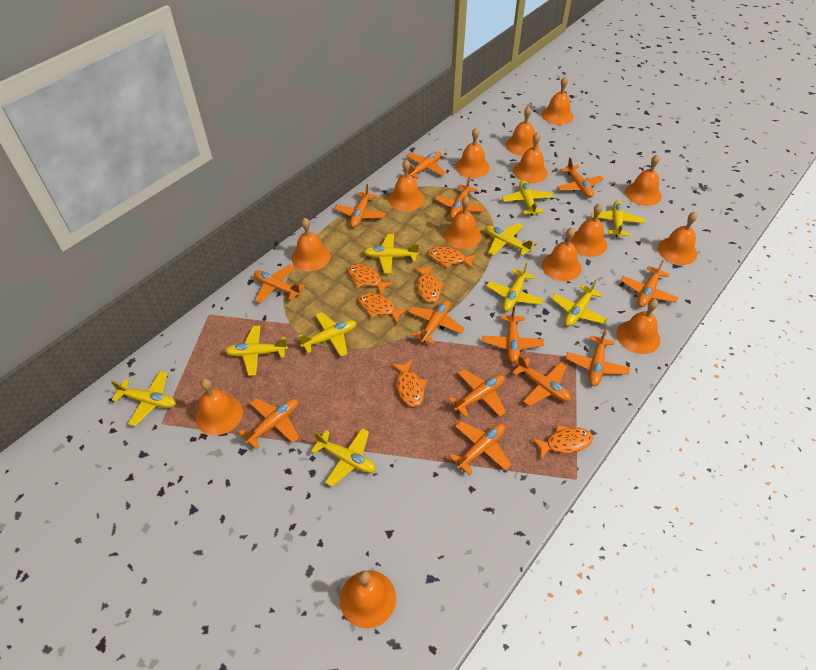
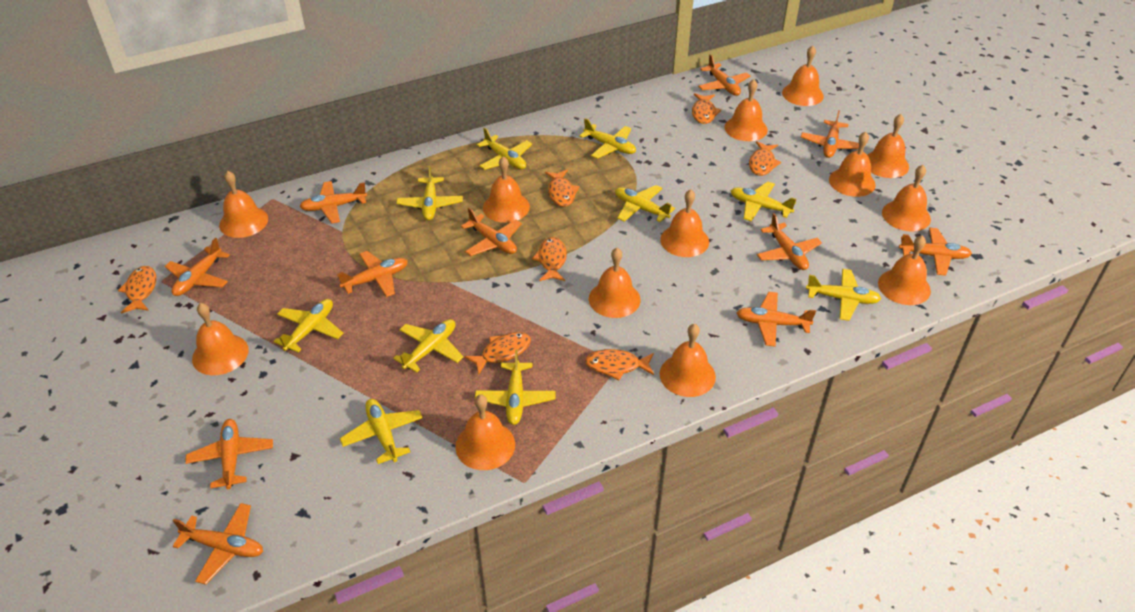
orange bell: 14 -> 13
orange fish: 6 -> 7
orange plane: 13 -> 11

